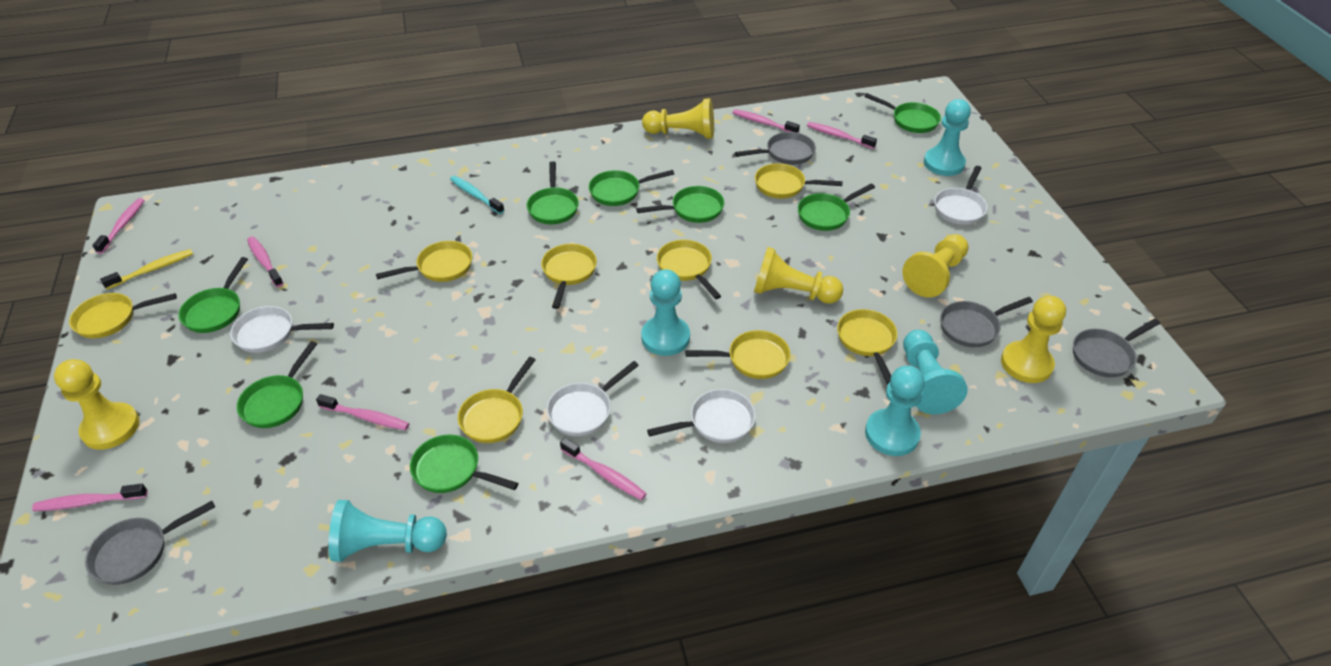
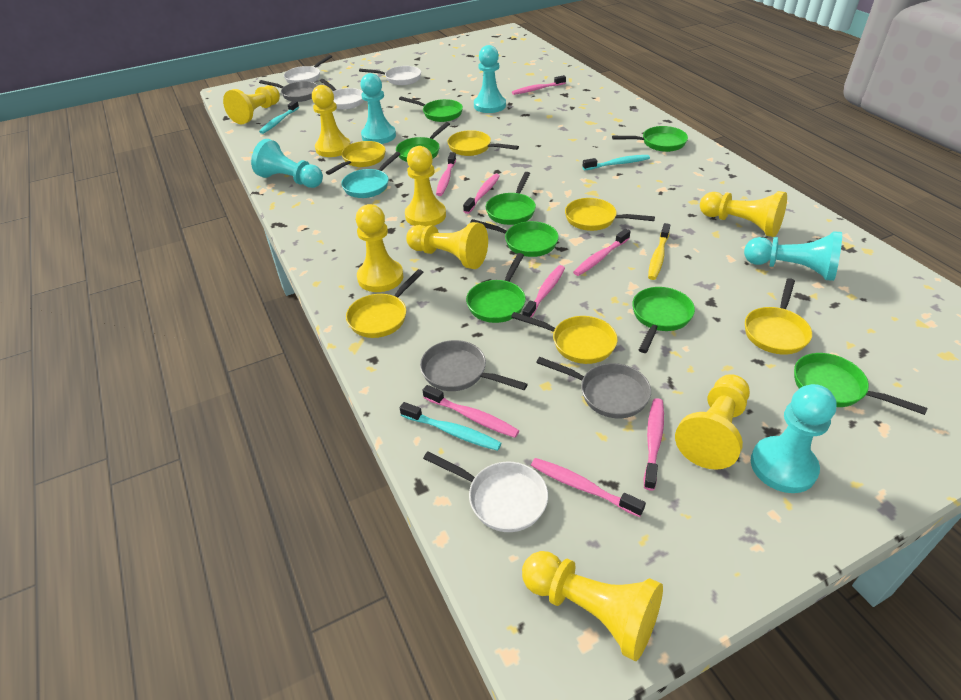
grey pan: 4 -> 3
pink toothbrush: 7 -> 8
turquoise pan: 0 -> 1
turquoise toothbrush: 1 -> 3
yellow pan: 8 -> 6
yellow pawn: 5 -> 8

